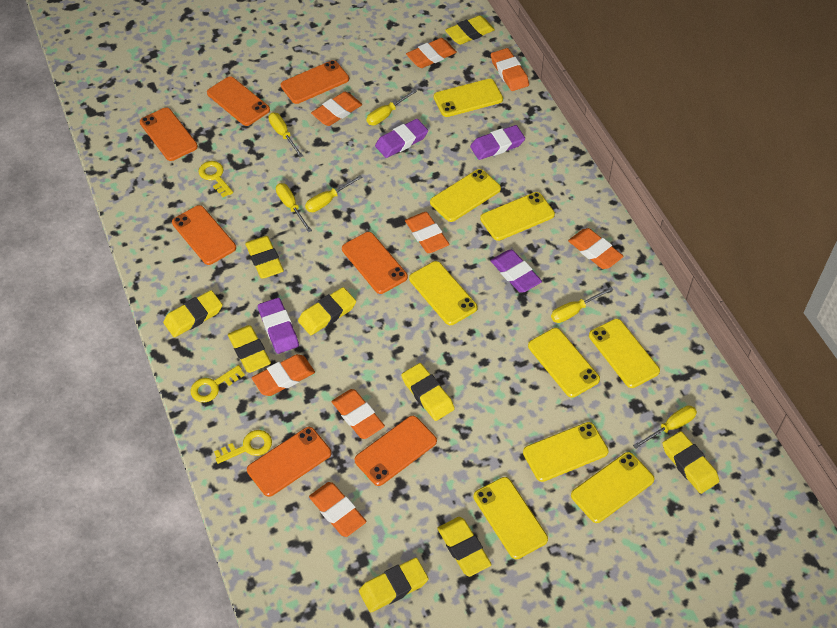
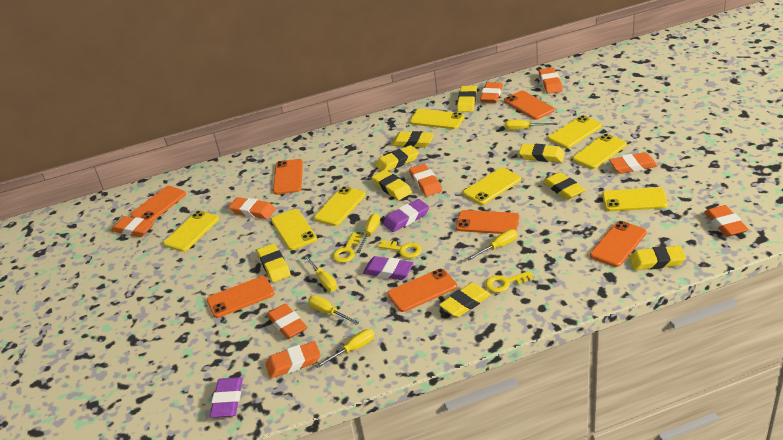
orange eraser: 8 -> 9
purple eraser: 4 -> 3
yellow phone: 9 -> 8

